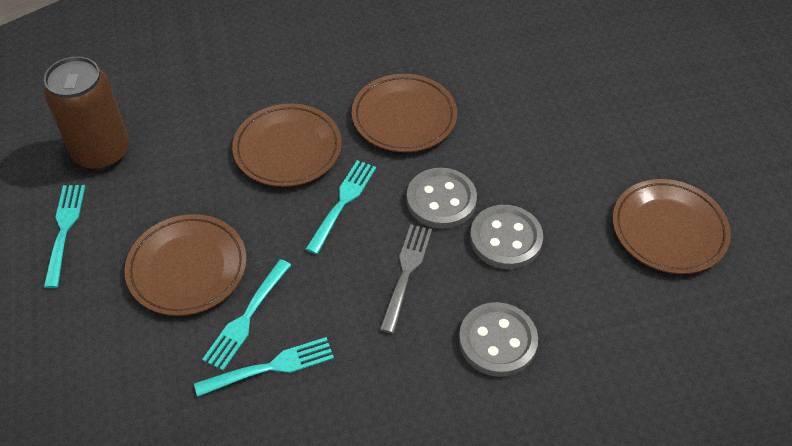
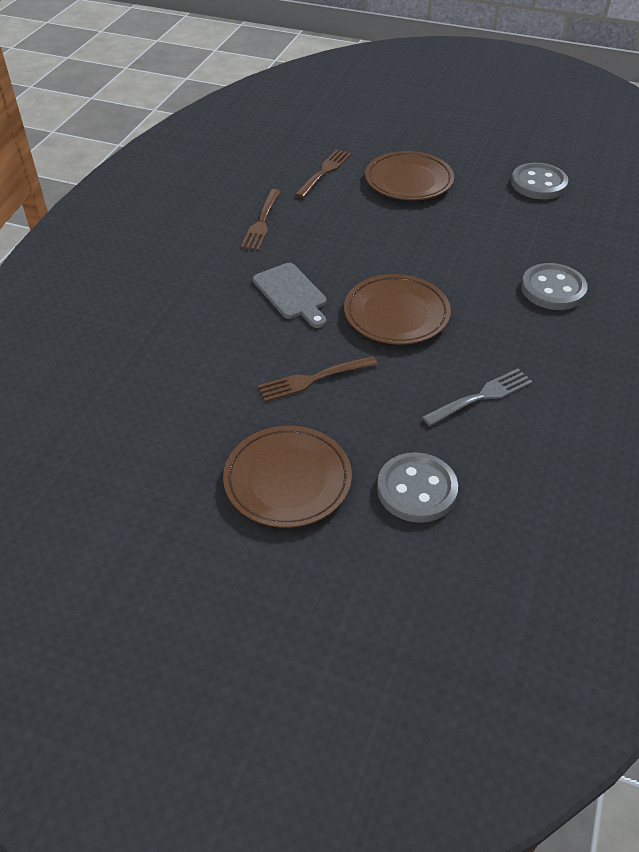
brown can: 1 -> 0
brown fork: 0 -> 3
brown plate: 4 -> 3
grey cutting board: 0 -> 1
turquoise fork: 4 -> 0

